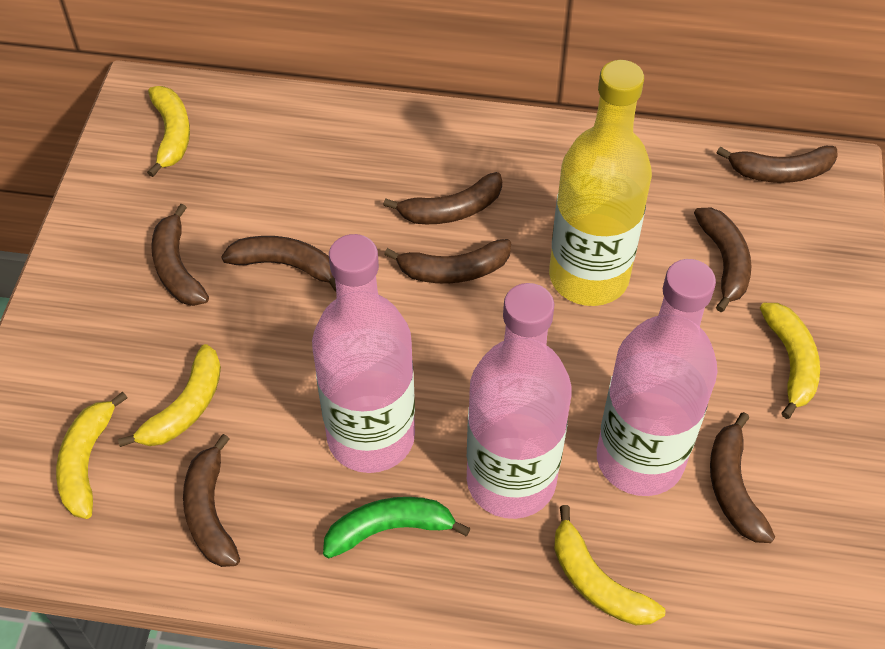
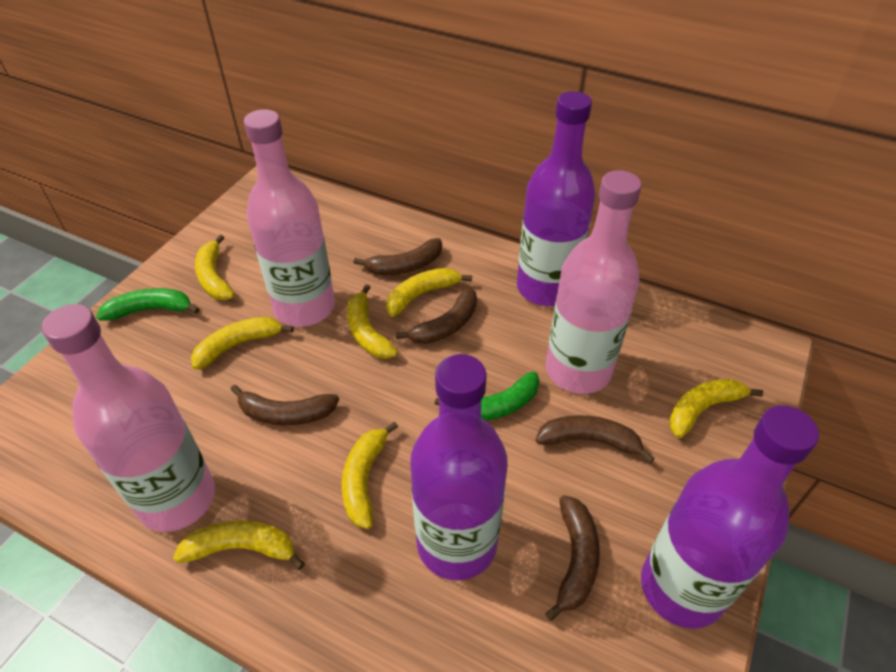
brown banana: 8 -> 5
green banana: 1 -> 2
purple bottle: 0 -> 3
yellow banana: 5 -> 7
yellow bottle: 1 -> 0

